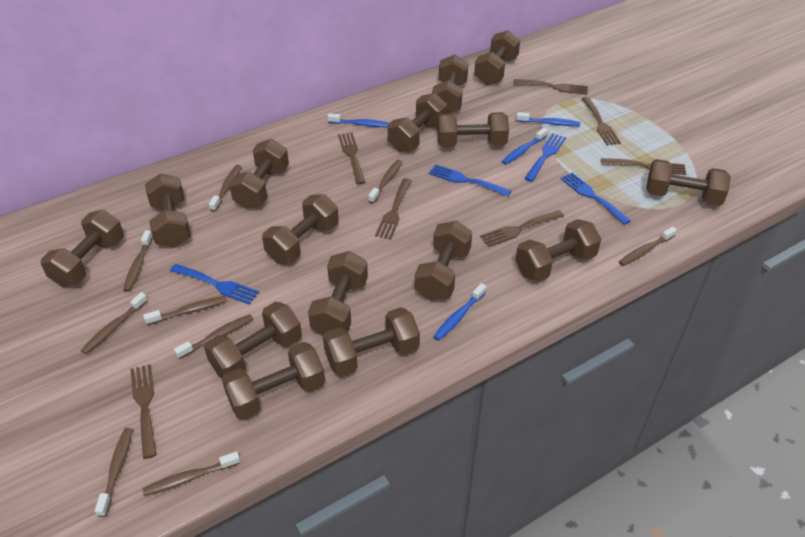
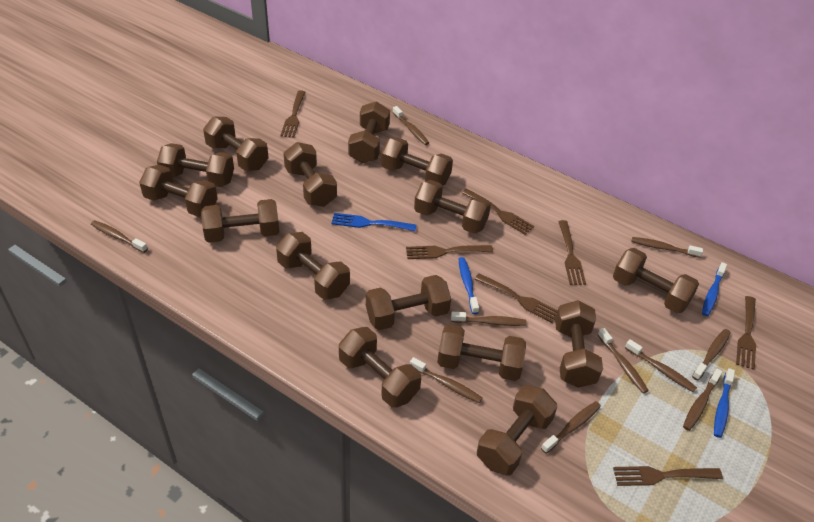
blue fork: 4 -> 1
blue toothbrush: 4 -> 3
brown toothbrush: 9 -> 10

